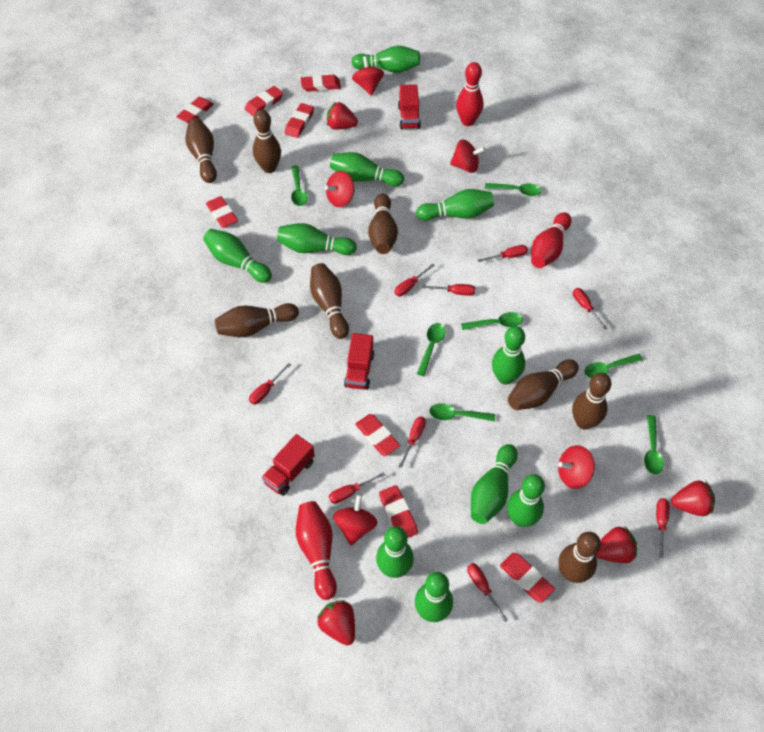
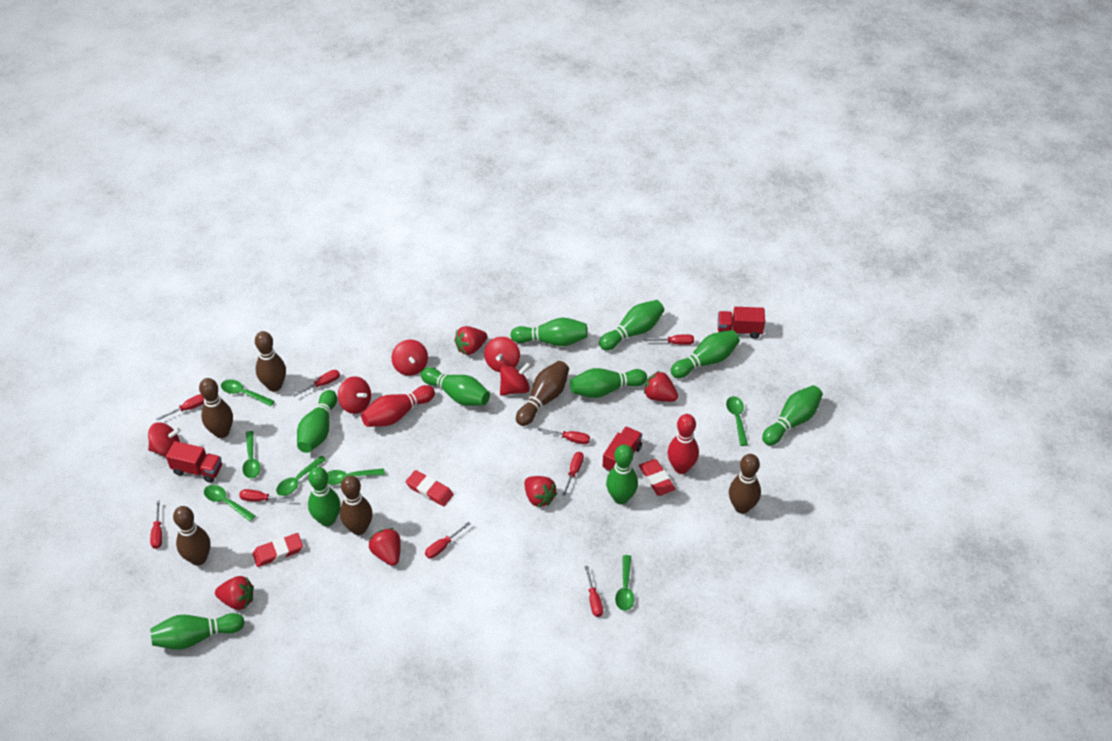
brown bowling pin: 8 -> 6
red bowling pin: 3 -> 2
red eraser: 8 -> 3
red strawberry: 4 -> 5

